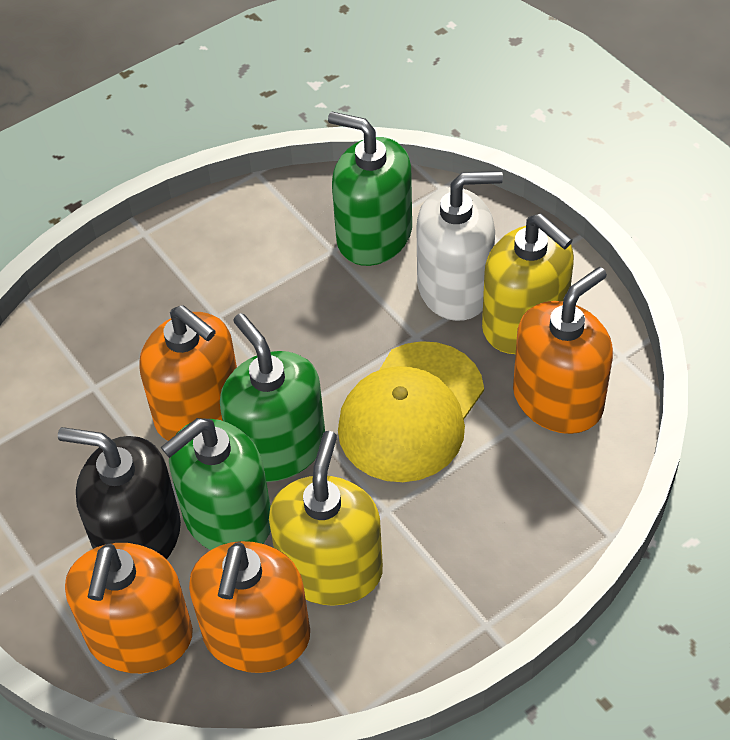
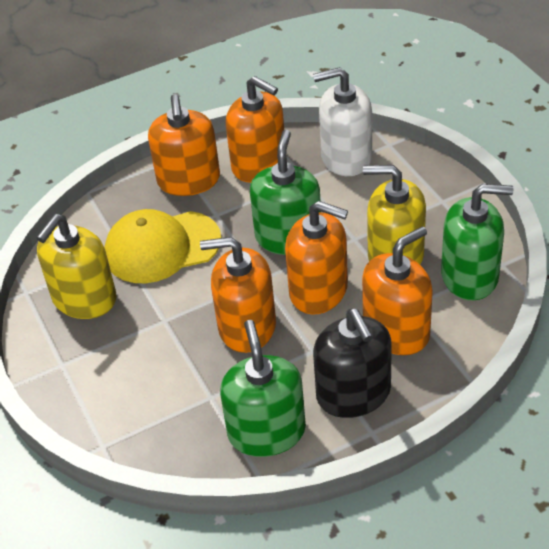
orange soap dispenser: 4 -> 5

